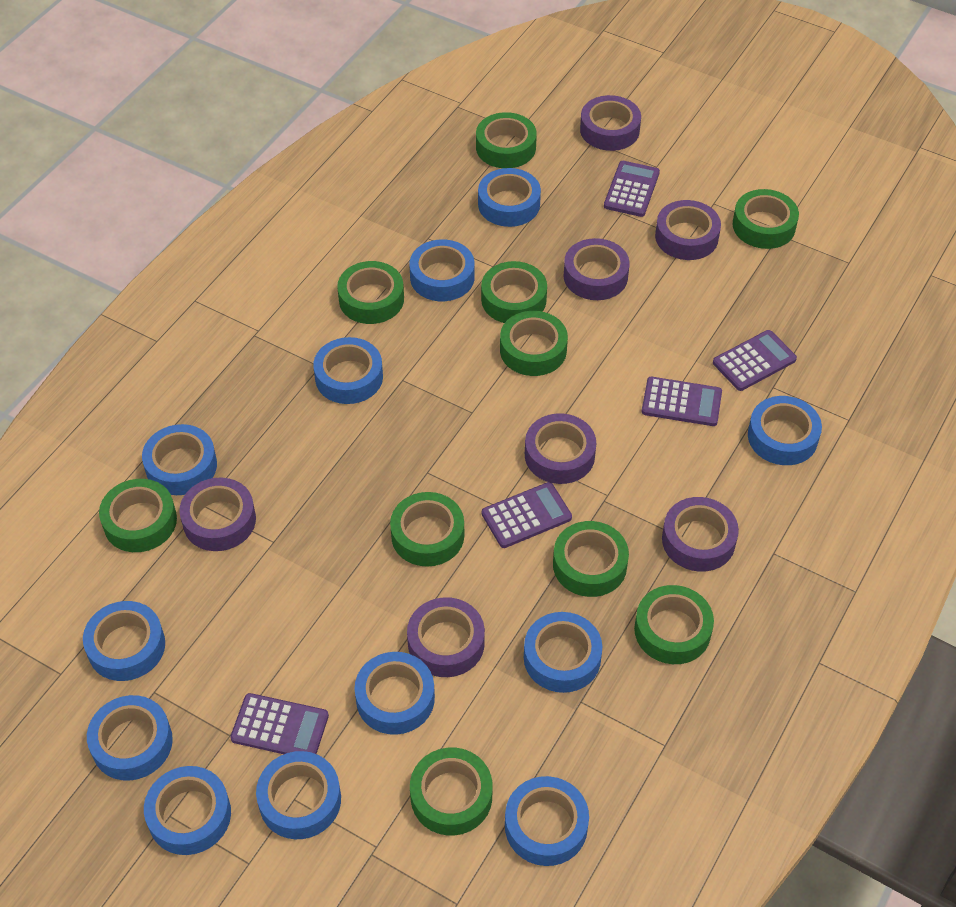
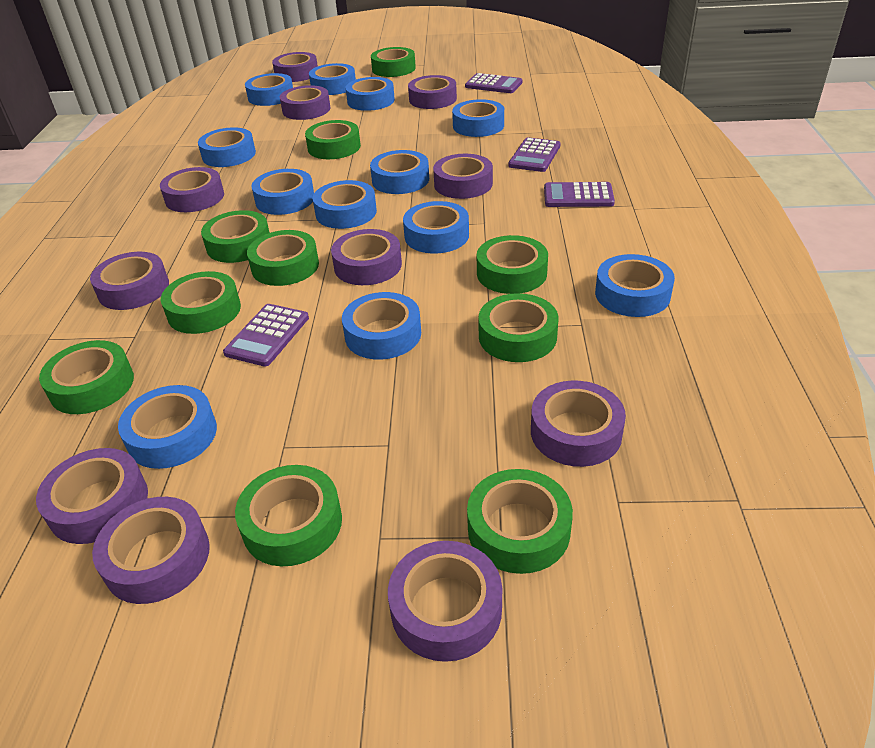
purple calculator: 5 -> 4
purple tape: 7 -> 11

